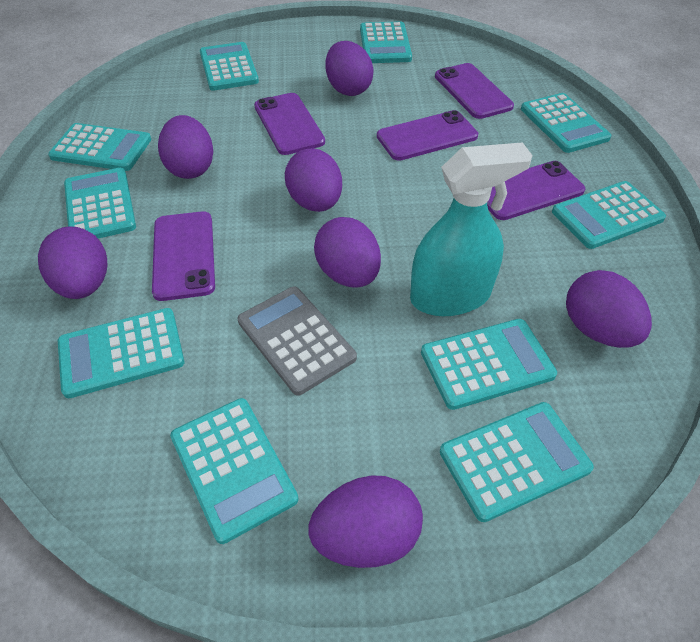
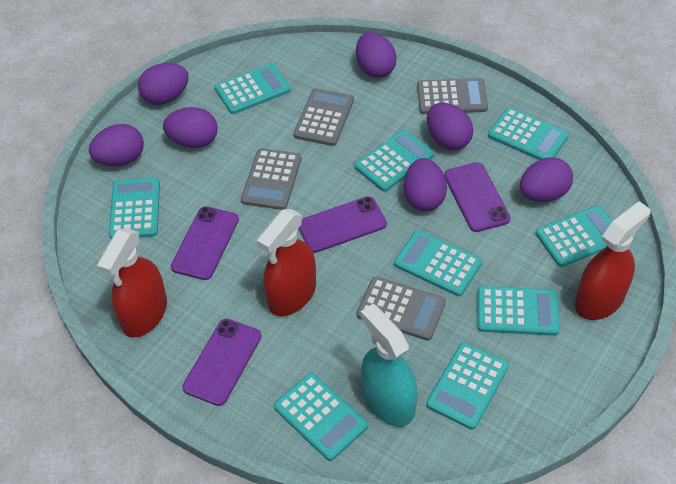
grey calculator: 1 -> 4
purple phone: 5 -> 4
red spray bottle: 0 -> 3
turquoise calculator: 10 -> 9

